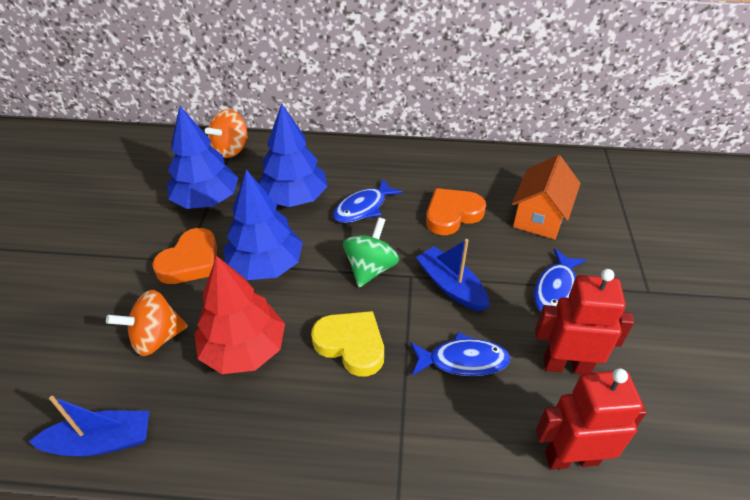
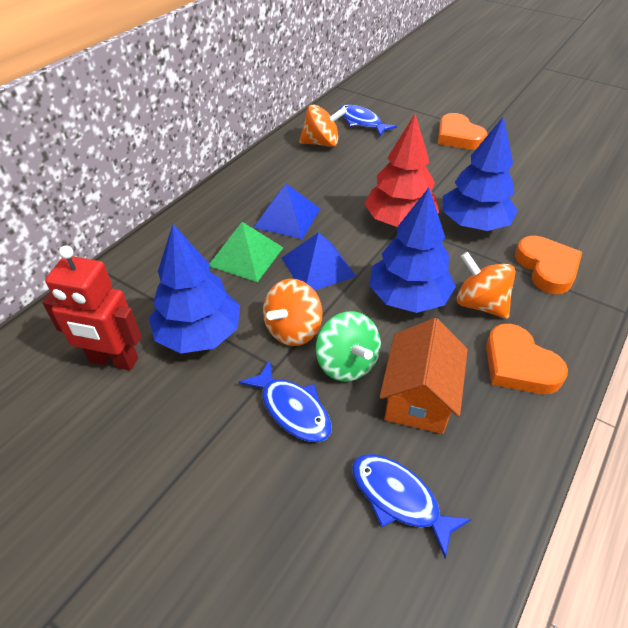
blue boat: 2 -> 0
blue pyramid: 0 -> 2
green pyramid: 0 -> 1
orange heart: 2 -> 3
orange spinning top: 2 -> 3
red robot: 2 -> 1
yellow heart: 1 -> 0

